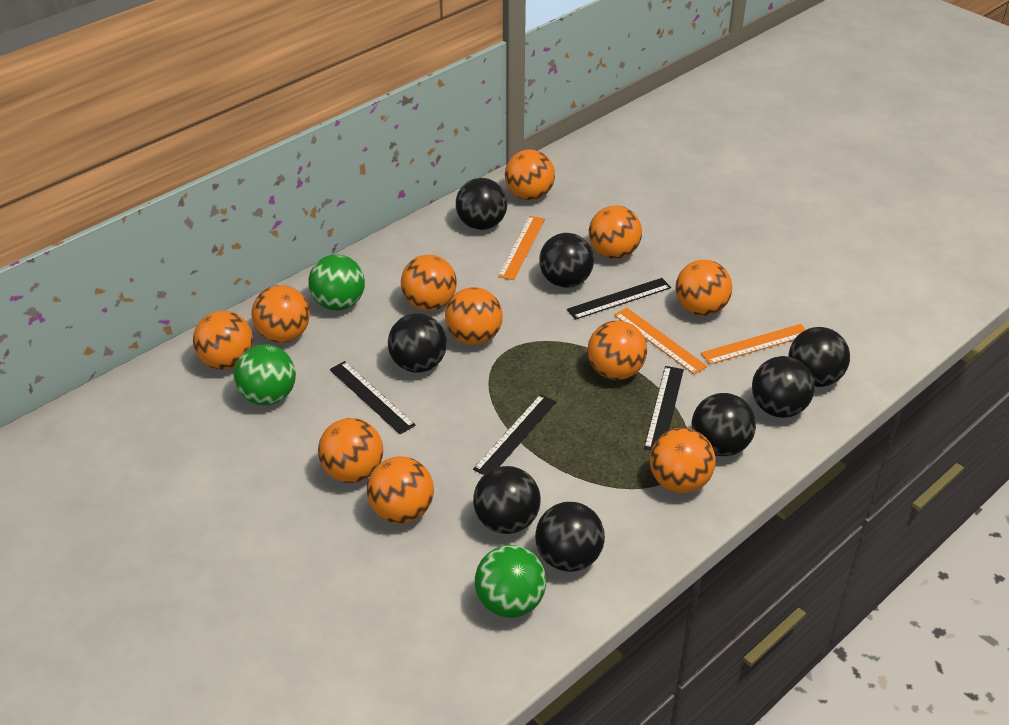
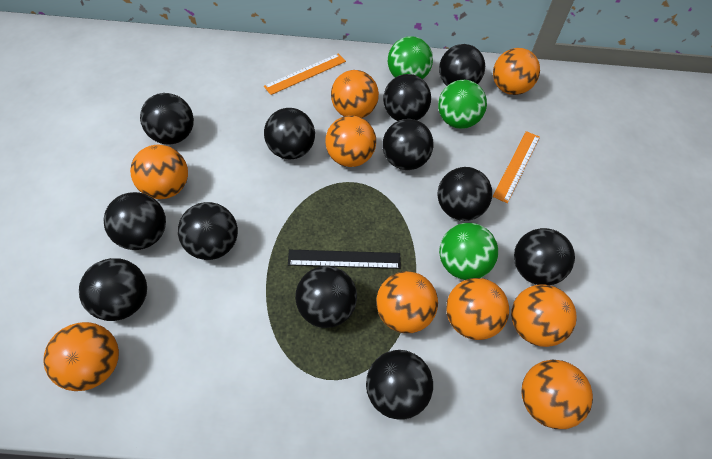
black ball: 8 -> 12
black ruler: 4 -> 1
orange ball: 11 -> 9
orange ruler: 3 -> 2

